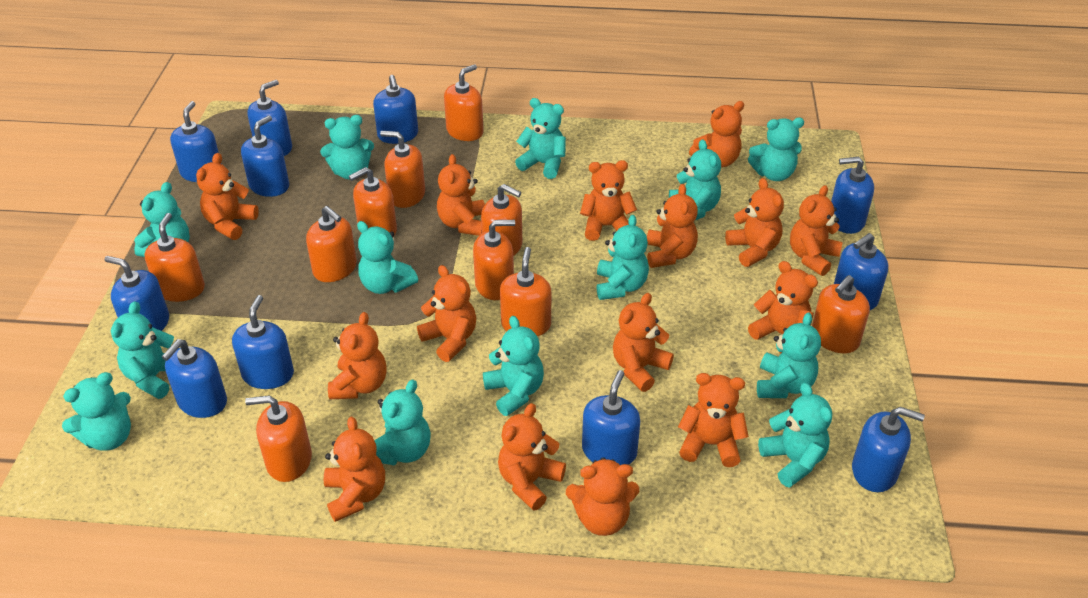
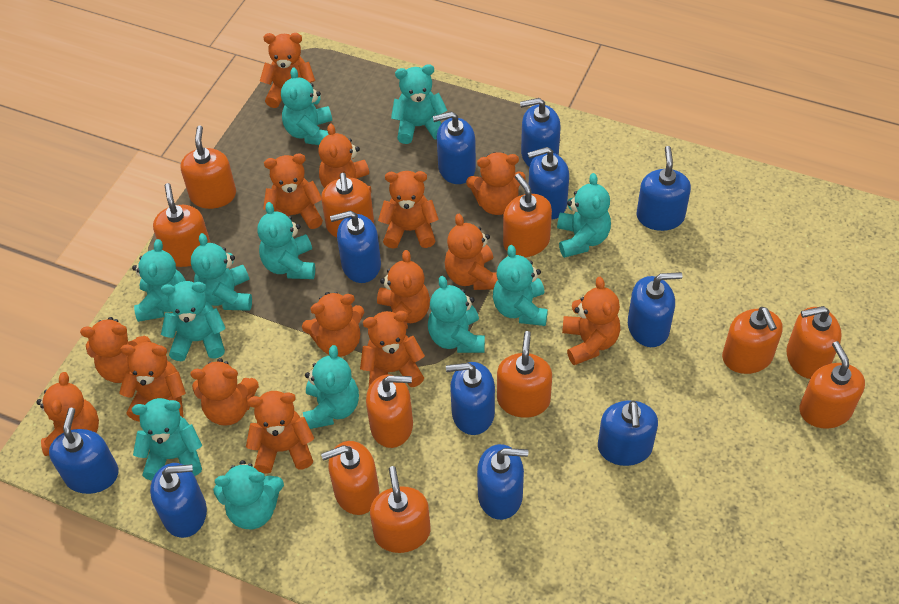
orange soap dispenser: 10 -> 11
turquoise teddy bear: 13 -> 12

